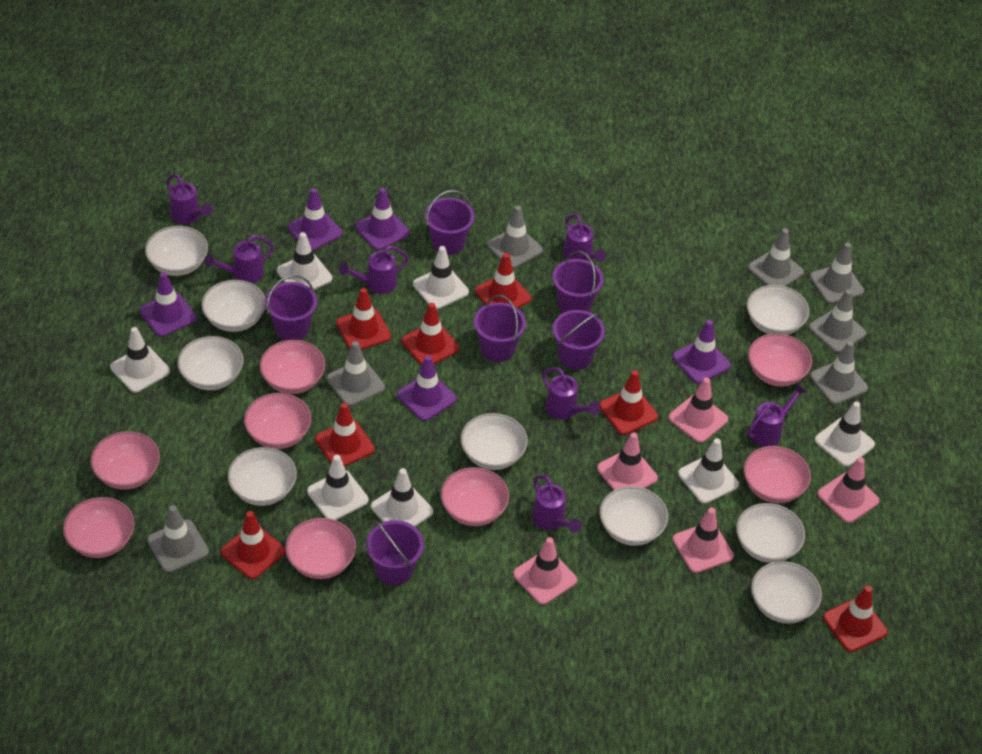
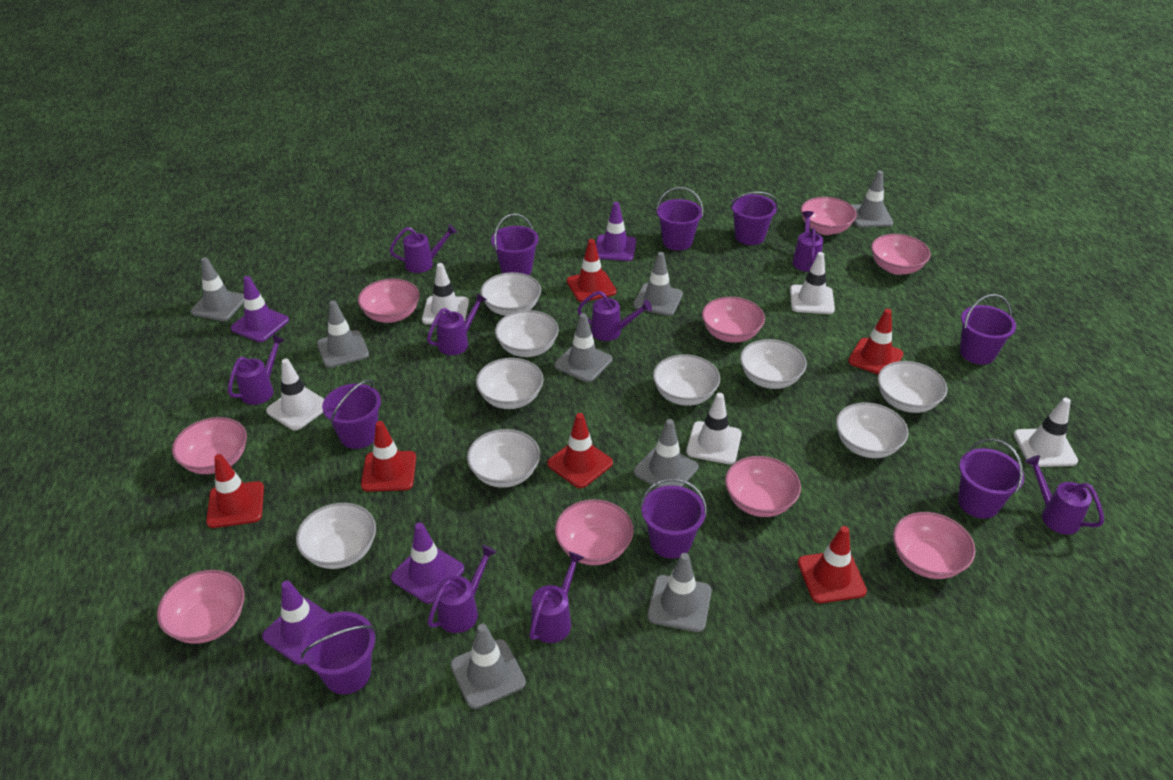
grey traffic cone: 7 -> 8
pink bowl: 8 -> 9
pink traffic cone: 5 -> 0
purple bucket: 6 -> 8
purple traffic cone: 5 -> 4
purple watering can: 7 -> 8
red traffic cone: 7 -> 6
white traffic cone: 7 -> 5

